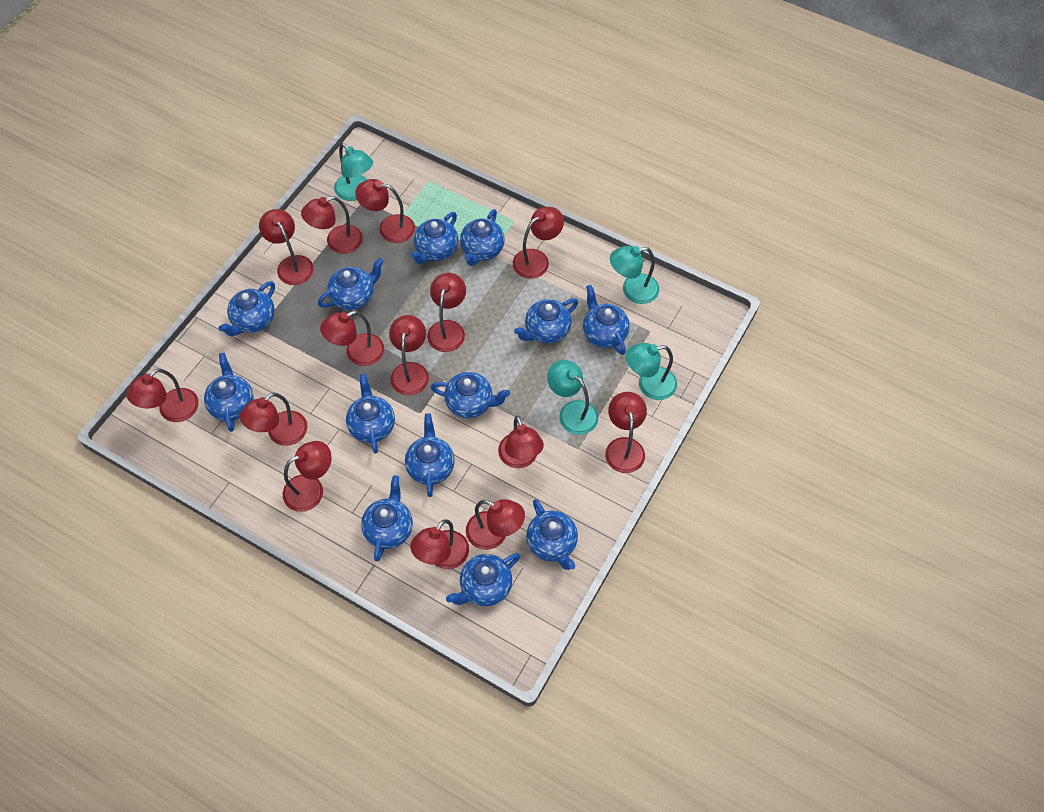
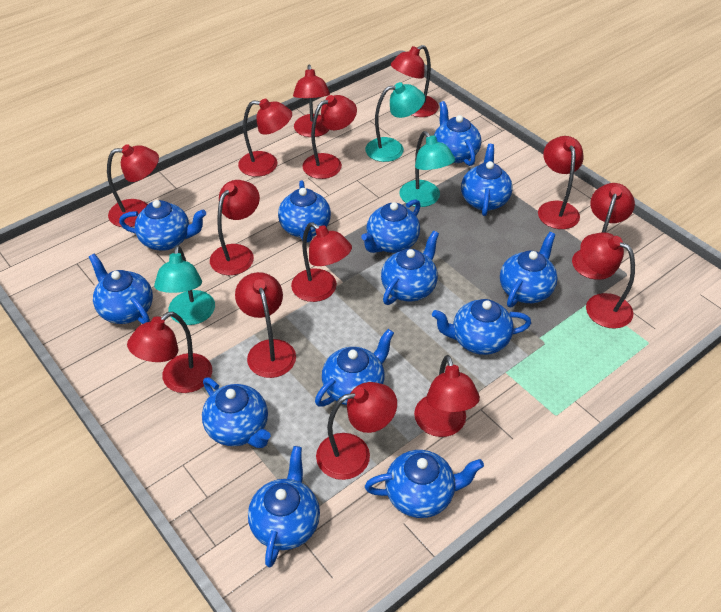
turquoise lamp: 4 -> 3

